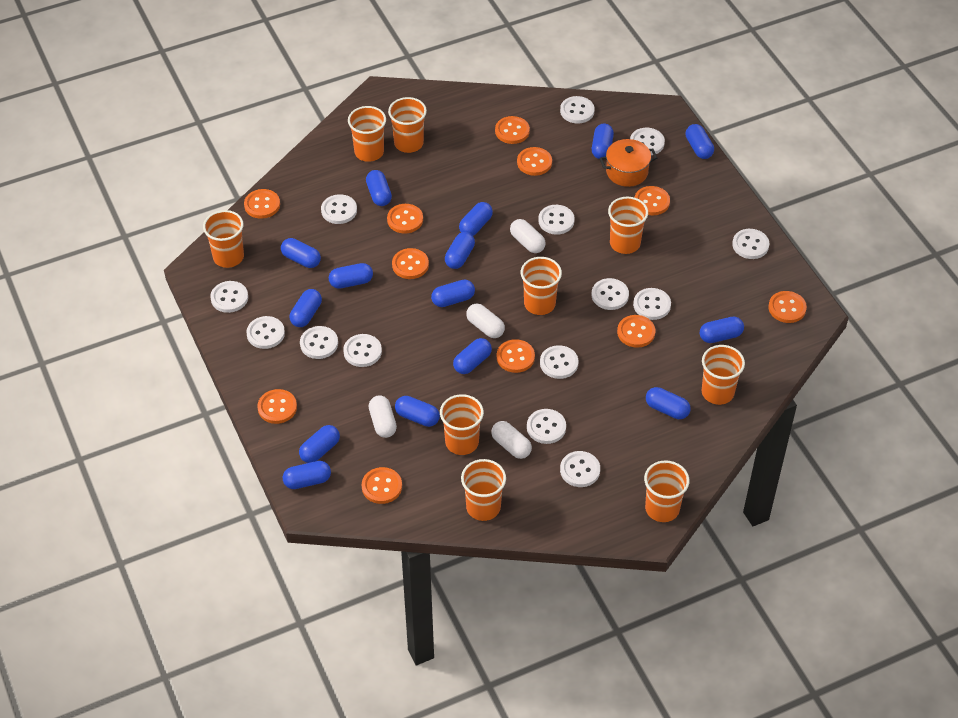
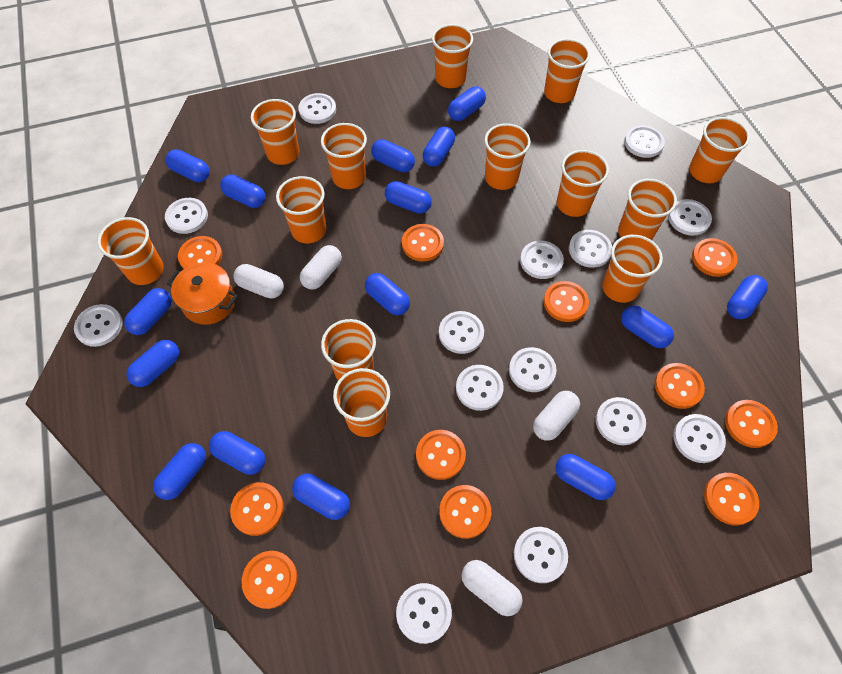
orange cup: 9 -> 13

